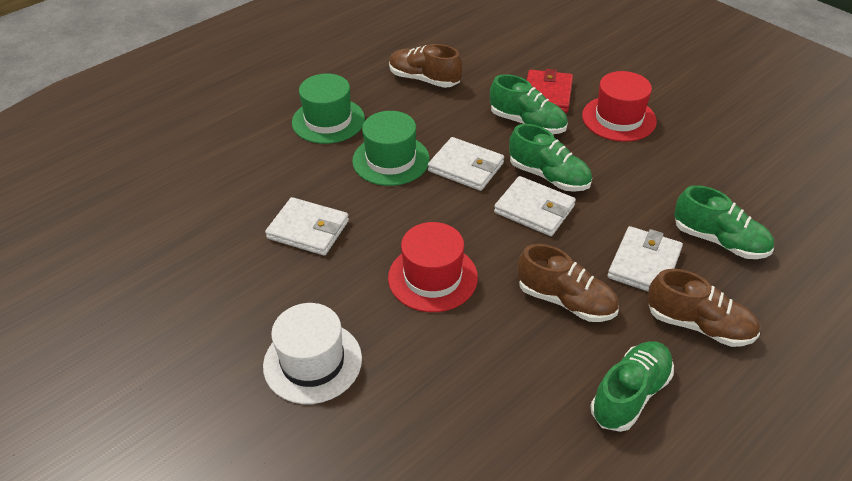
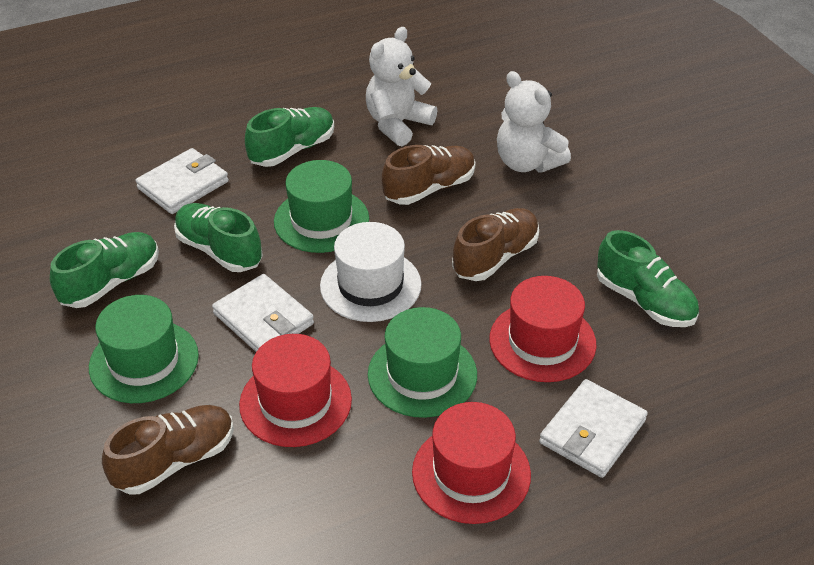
green hat: 2 -> 3
red hat: 2 -> 3
red wallet: 1 -> 0
white teddy bear: 0 -> 2
white wallet: 4 -> 3

